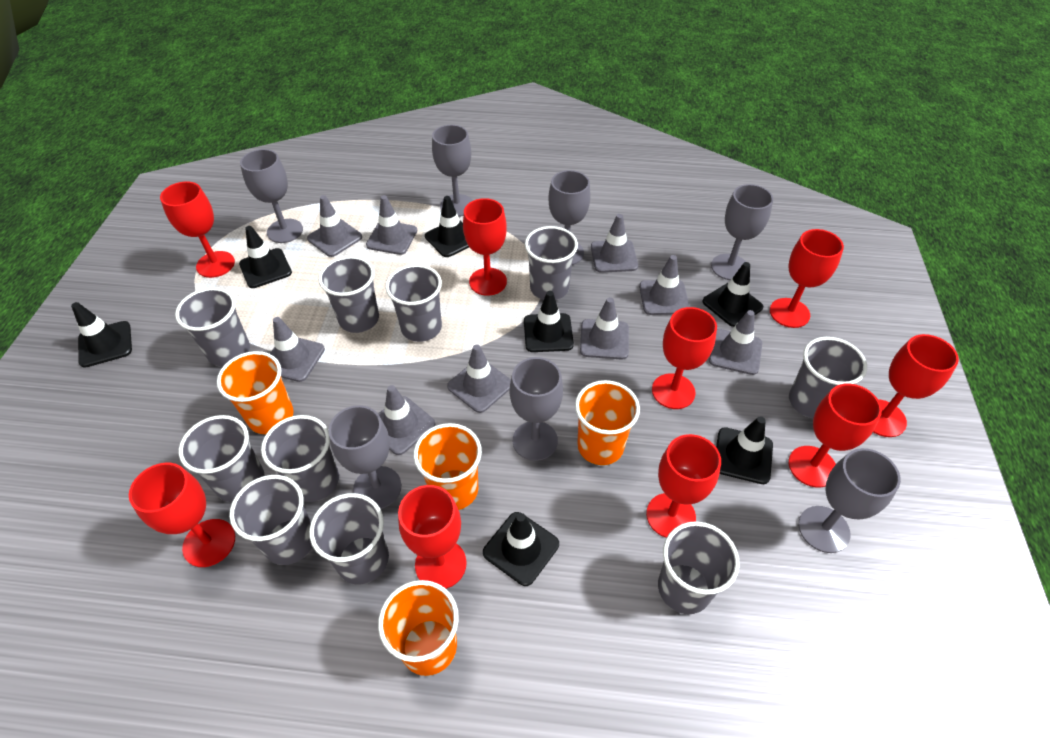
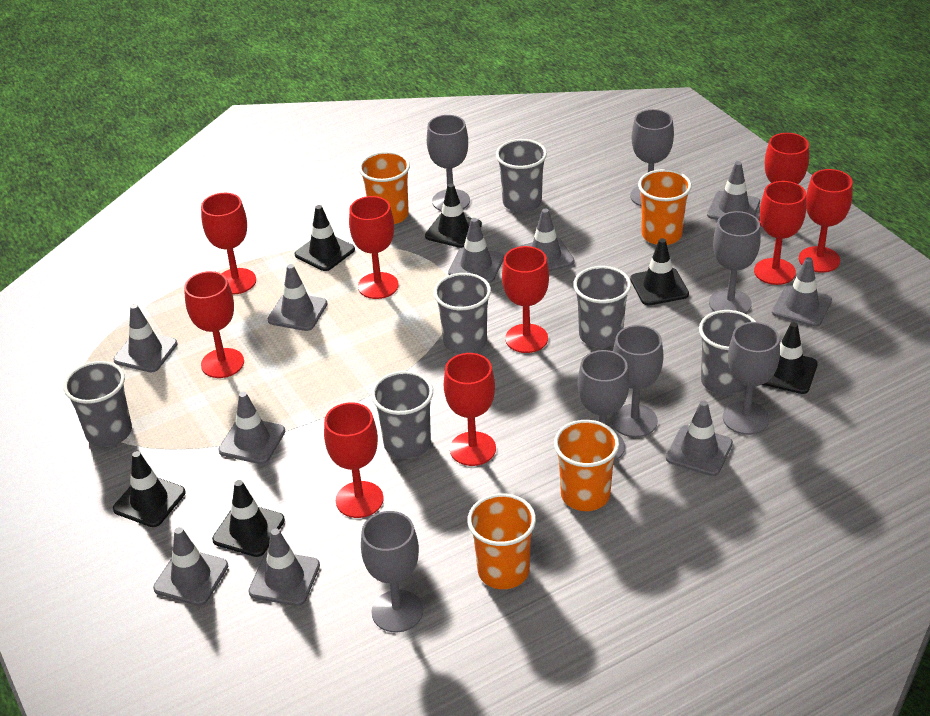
black traffic cone: 7 -> 6
grey cup: 10 -> 6
grey traffic cone: 9 -> 10

